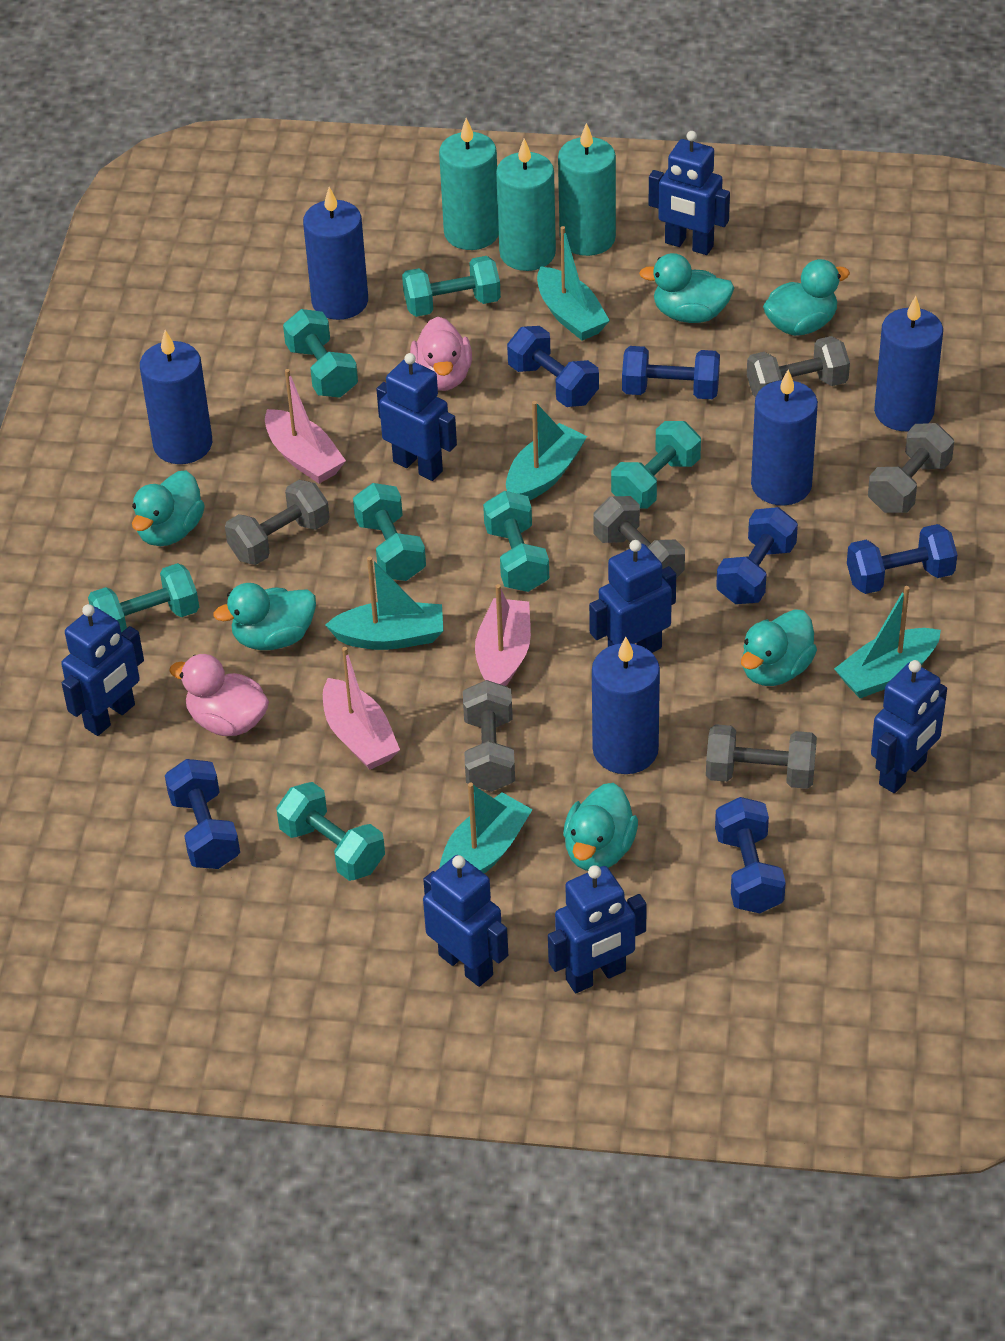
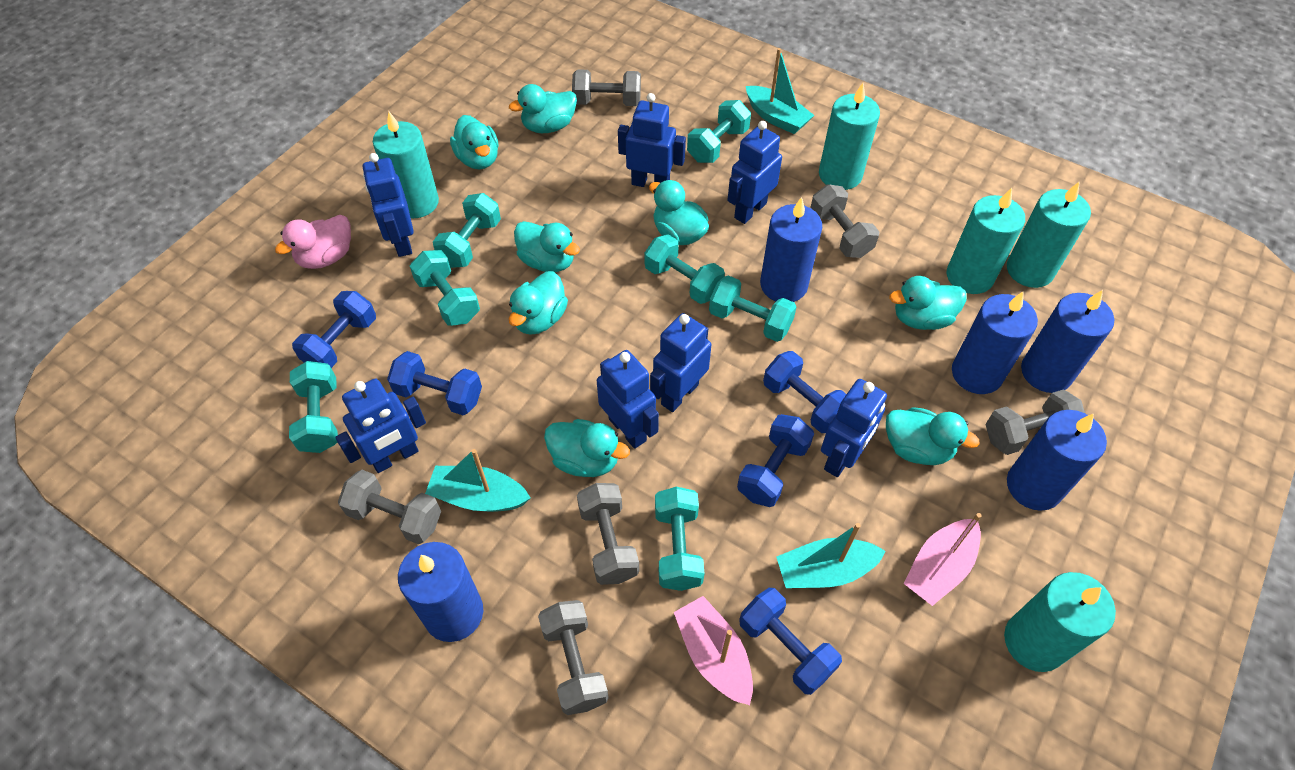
blue dumbbell: 6 -> 5
pink boat: 3 -> 2
pink duck: 2 -> 1
turquoise boat: 5 -> 3
turquoise candle: 3 -> 5
turquoise duck: 6 -> 8

